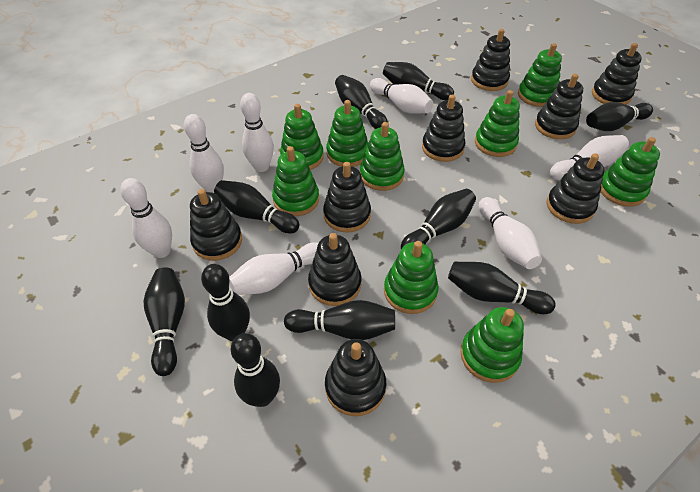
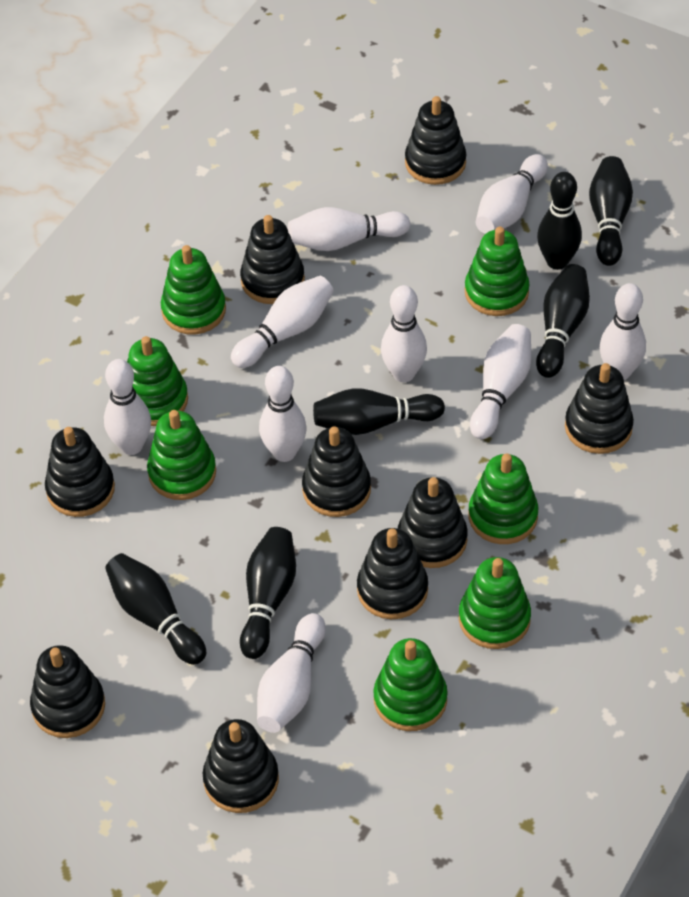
black bowling pin: 10 -> 6
green stacking toy: 9 -> 7
white bowling pin: 7 -> 9

